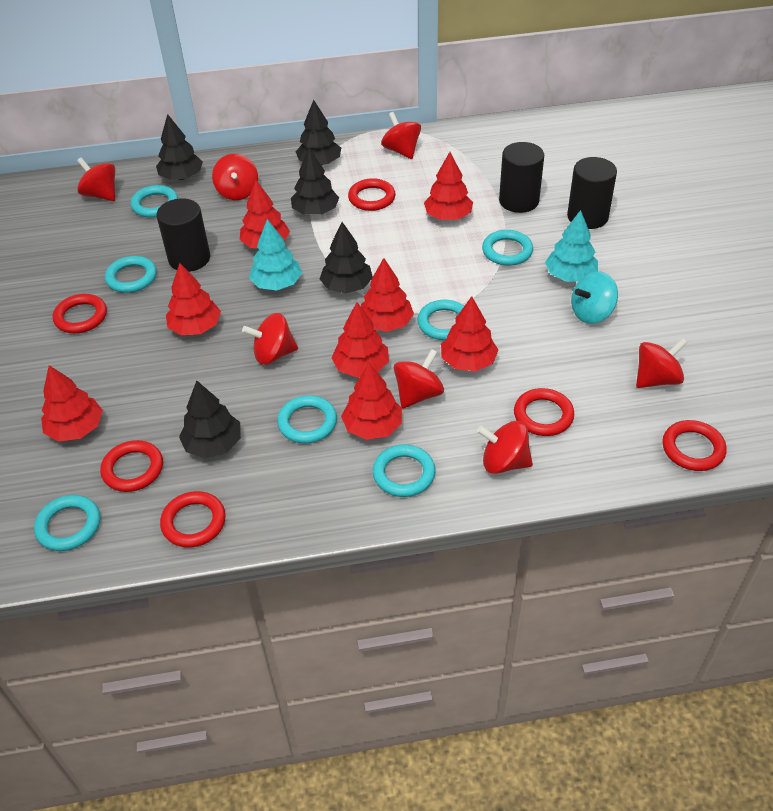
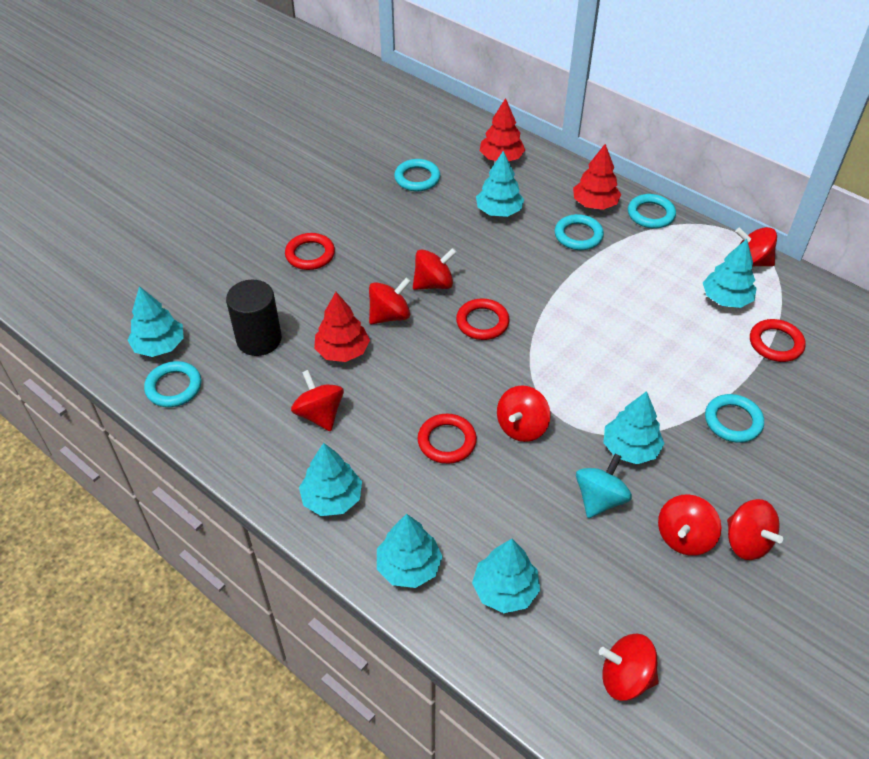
black cylinder: 3 -> 1
black tree: 5 -> 0
red ring: 6 -> 4
red spinning top: 7 -> 8
red tree: 8 -> 3
turquoise ring: 7 -> 5
turquoise tree: 2 -> 7

